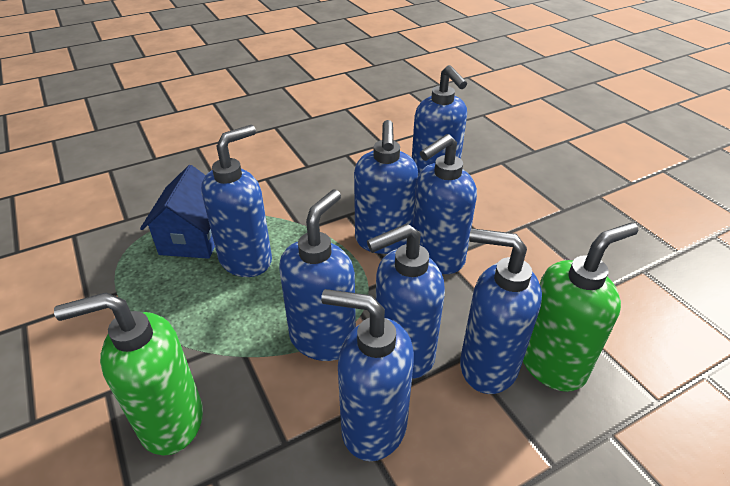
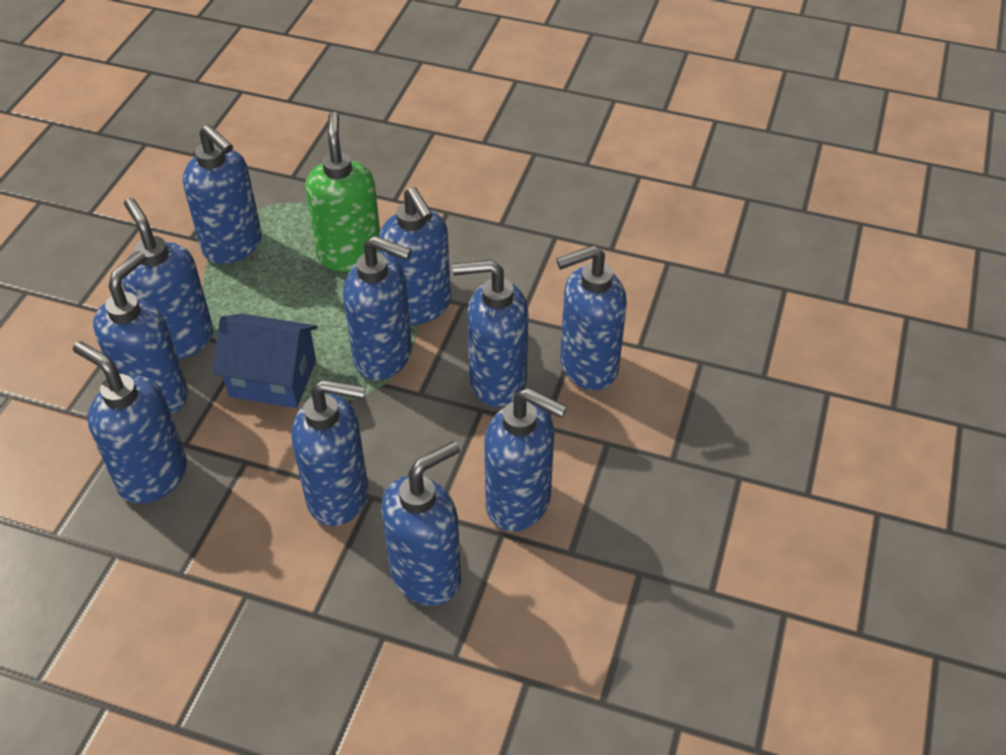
blue soap dispenser: 8 -> 11
green soap dispenser: 2 -> 1

